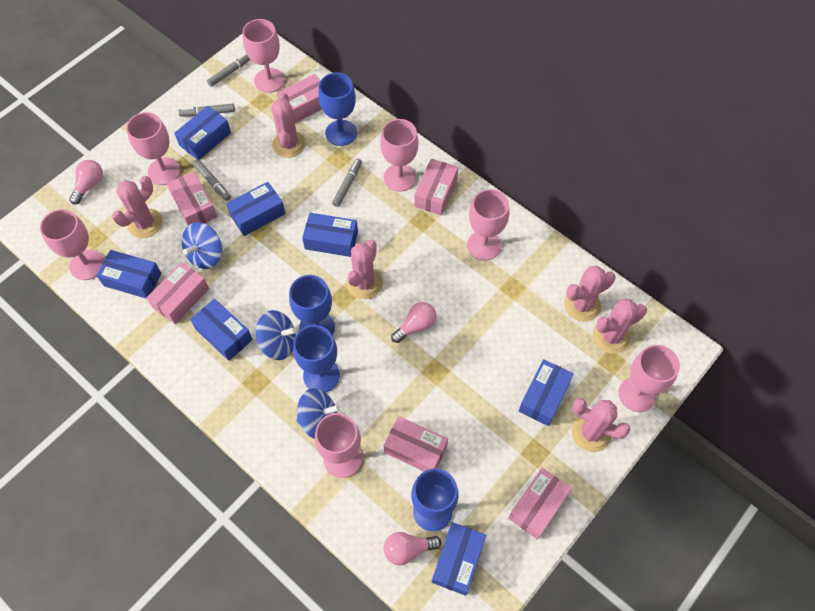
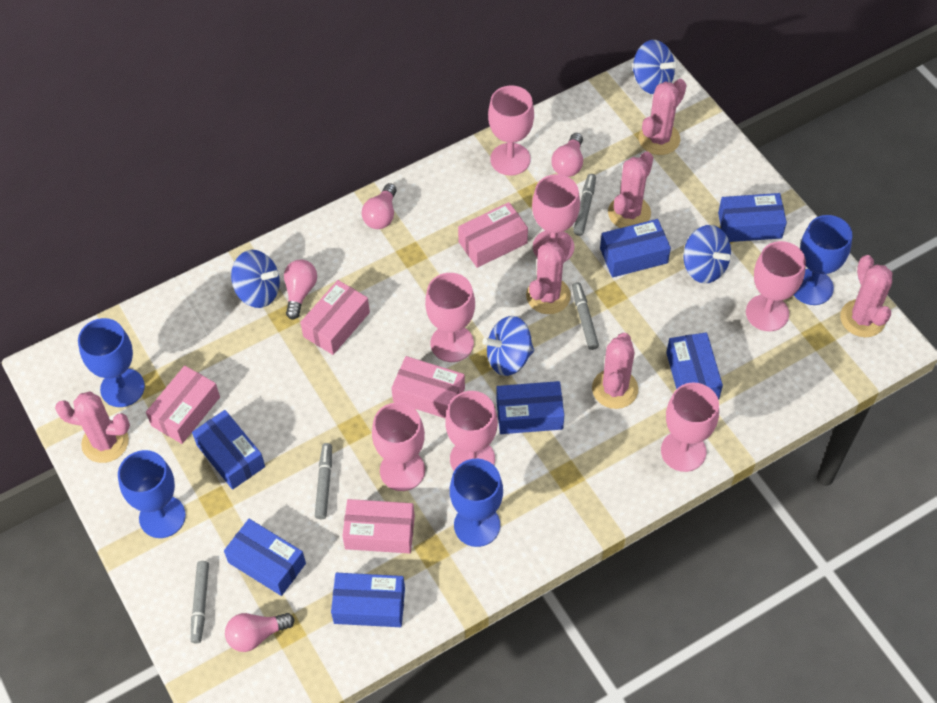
blue spinning top: 3 -> 4
pink box: 6 -> 5
pink light bulb: 3 -> 4

